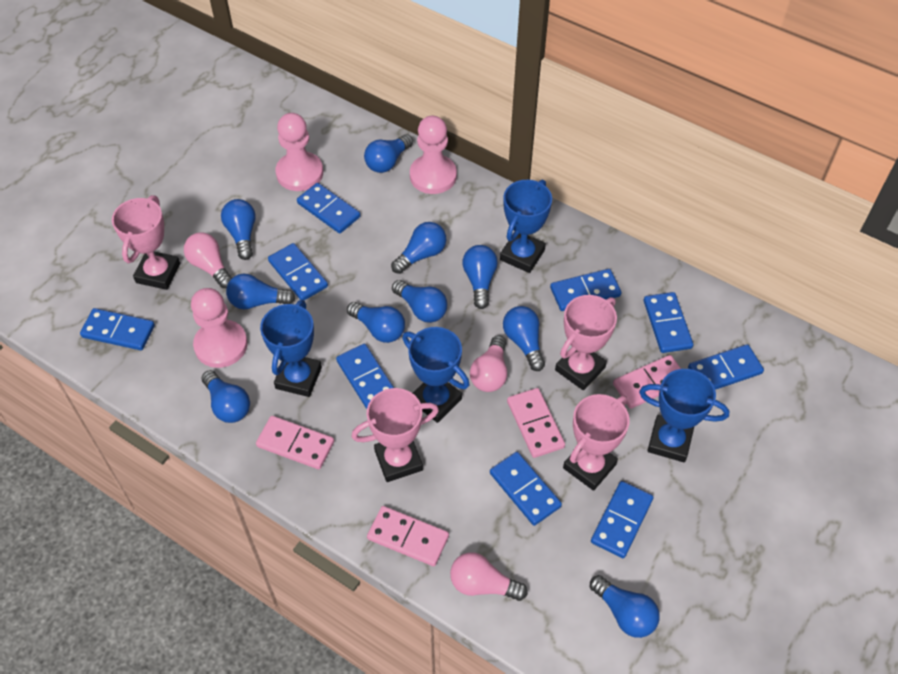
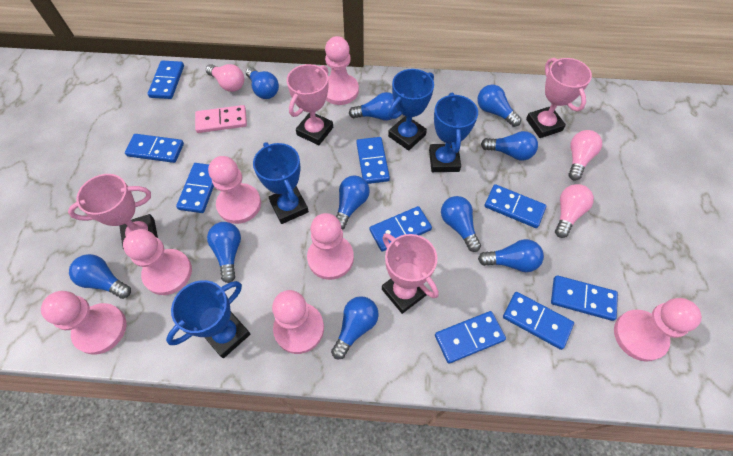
pink domino: 4 -> 1
pink pawn: 3 -> 7

